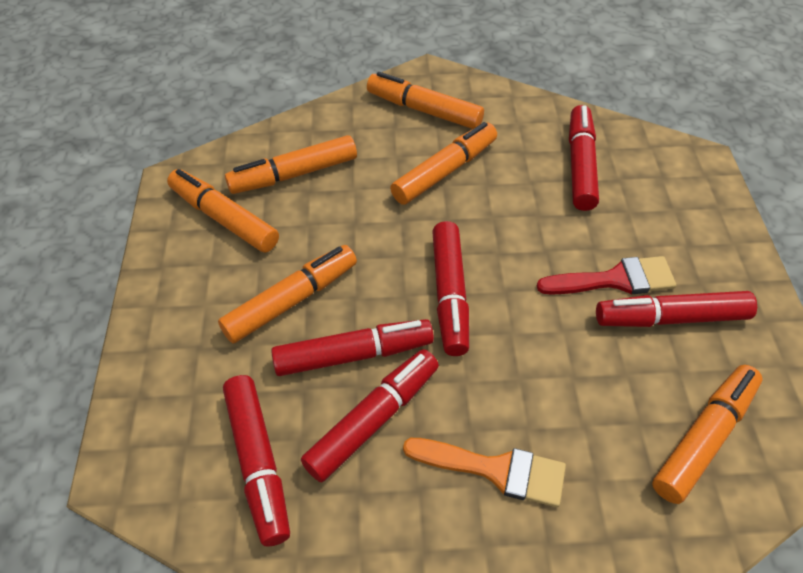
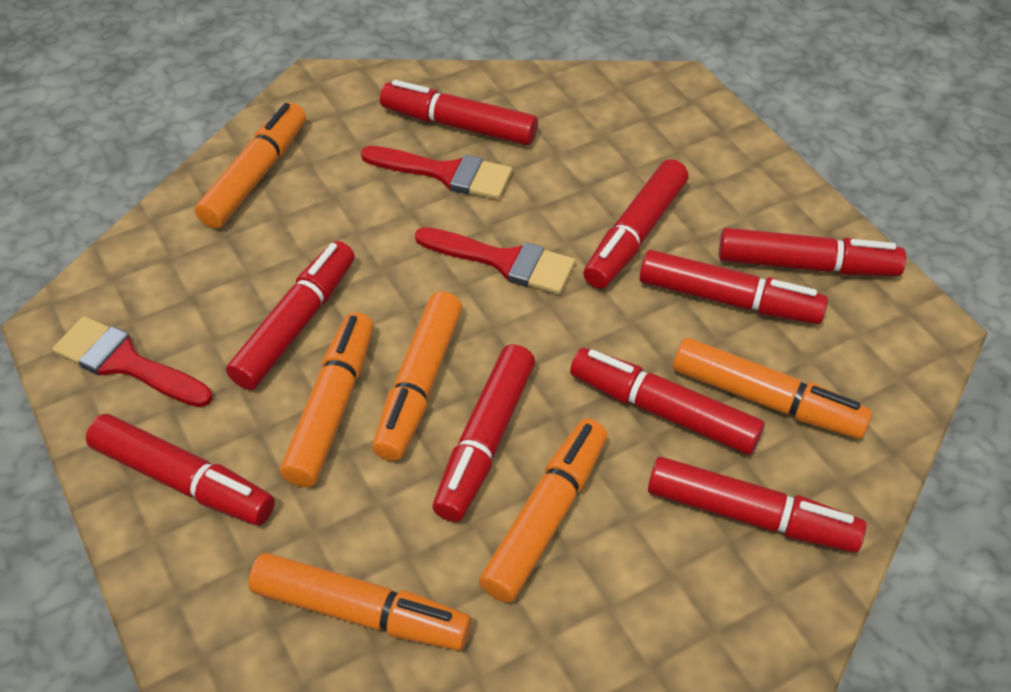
orange brush: 1 -> 0
red brush: 1 -> 3
red marker: 6 -> 9

